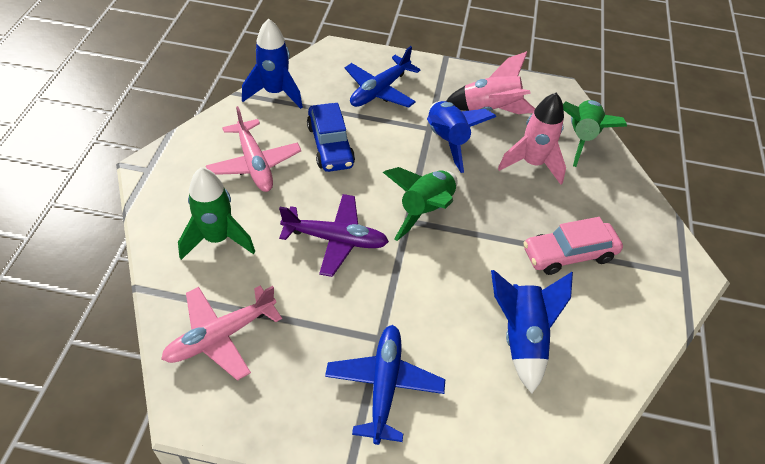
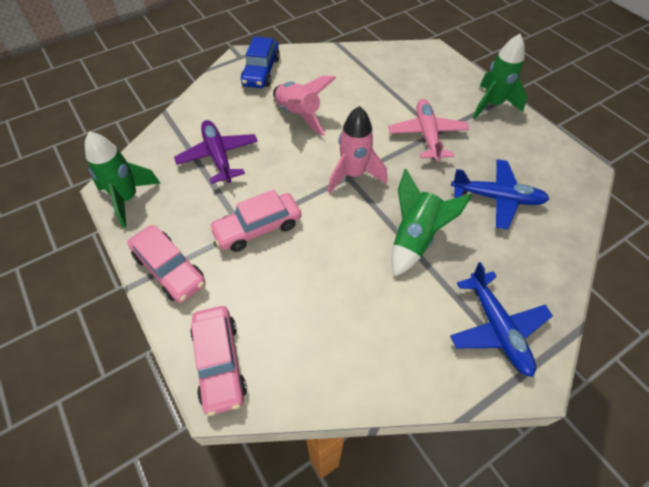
blue rocket: 3 -> 0
pink car: 1 -> 3
pink plane: 2 -> 1

